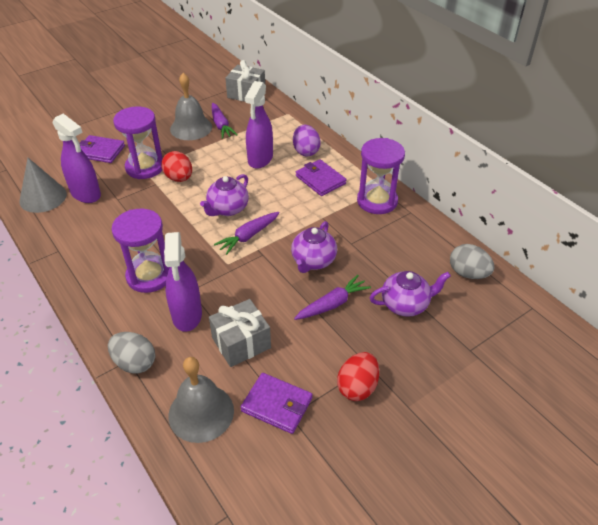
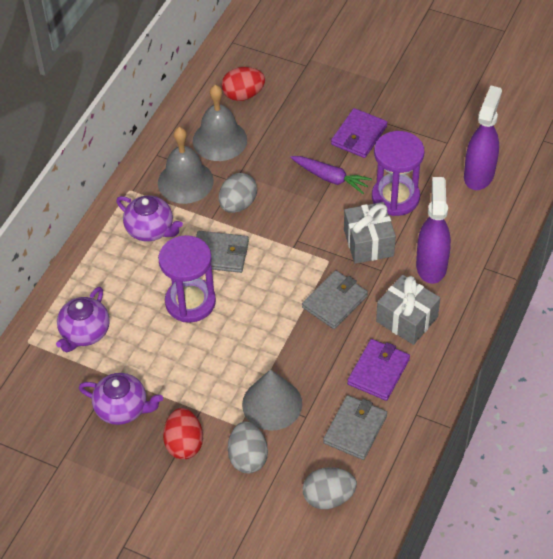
grey egg: 2 -> 3
grey wallet: 0 -> 3
purple carrot: 3 -> 1
purple egg: 1 -> 0
purple hourglass: 3 -> 2
purple spray bottle: 3 -> 2
purple wallet: 3 -> 2

